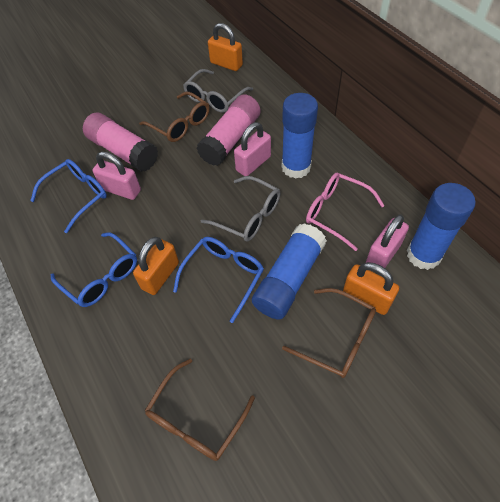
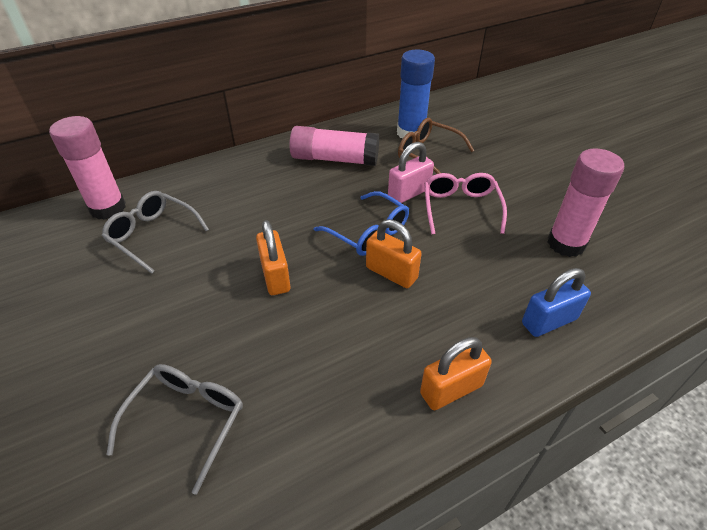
blue glasses: 3 -> 1
blue glue stick: 3 -> 1
blue padlock: 0 -> 1
brown glasses: 3 -> 1
pink glue stick: 2 -> 3
pink padlock: 3 -> 1

